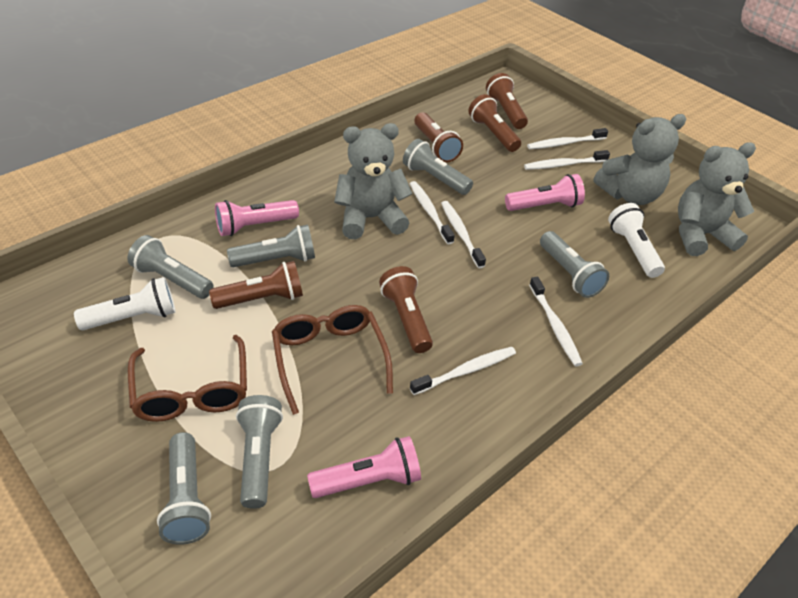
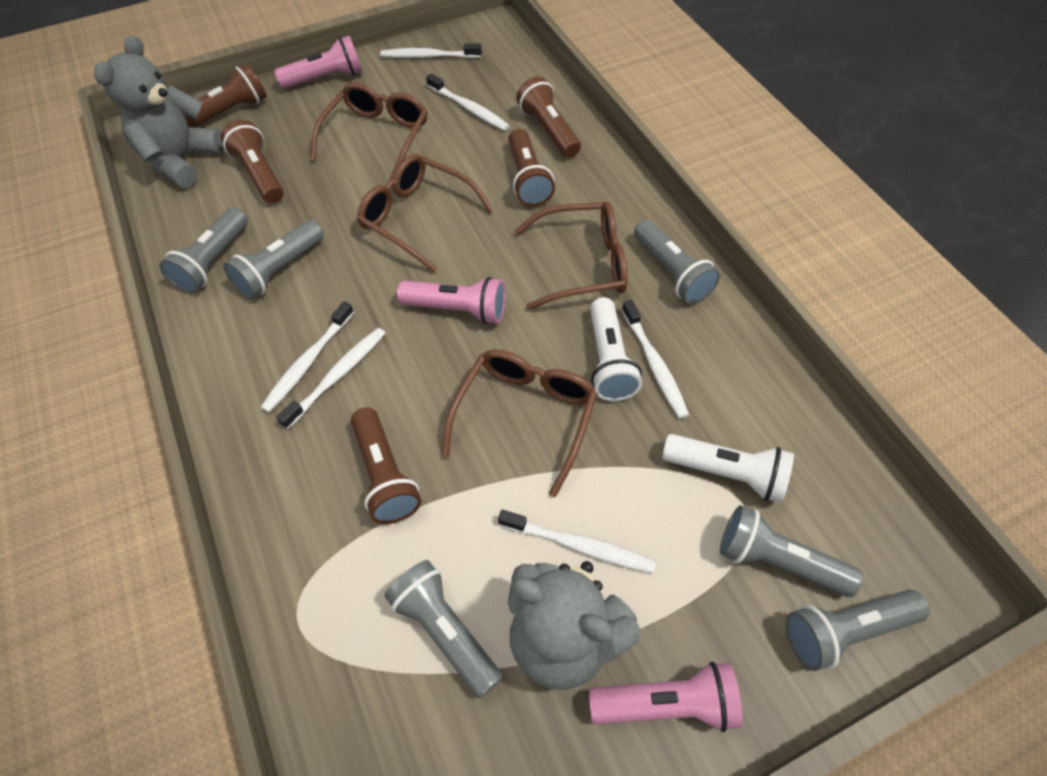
brown glasses: 2 -> 4
grey teddy bear: 3 -> 2

